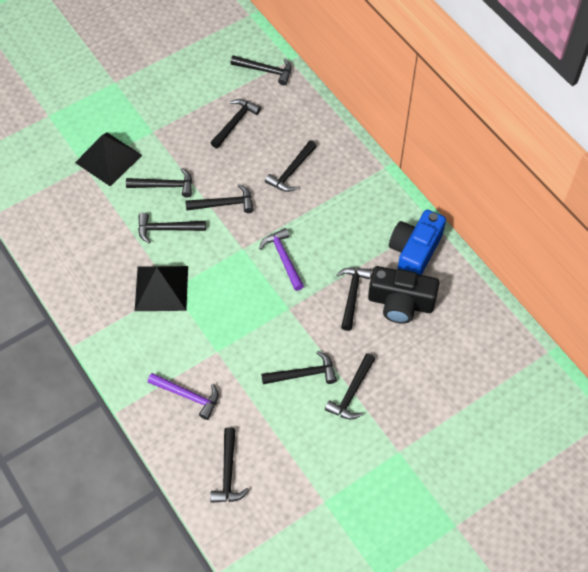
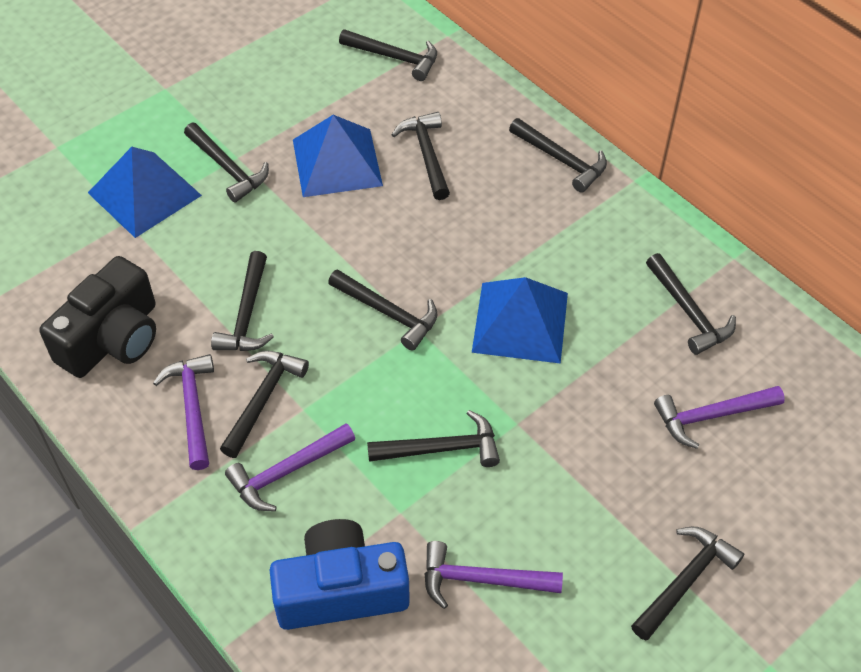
black pyramid: 2 -> 0
blue pyramid: 0 -> 3
purple hammer: 2 -> 4

